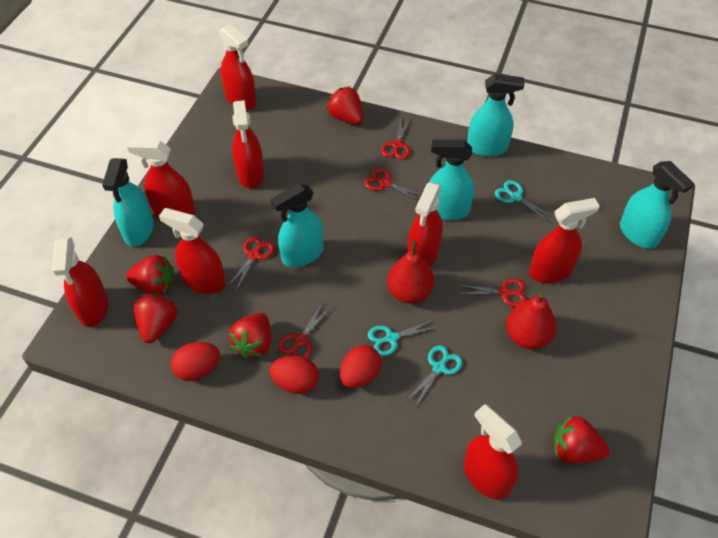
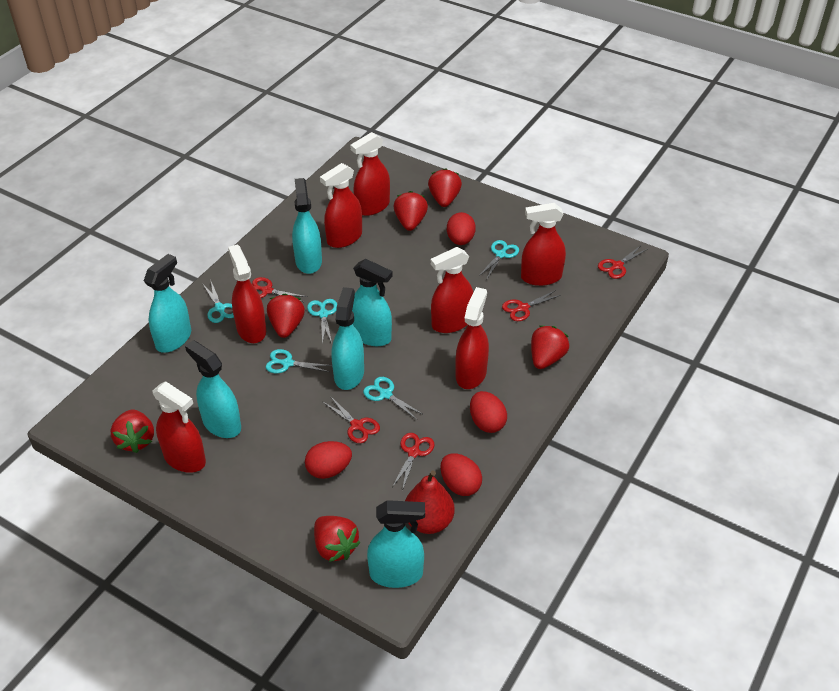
red egg: 3 -> 4
red pear: 2 -> 1
red spray bottle: 8 -> 7
red strawberry: 5 -> 6
turquoise scissors: 3 -> 5
turquoise spray bottle: 5 -> 6

